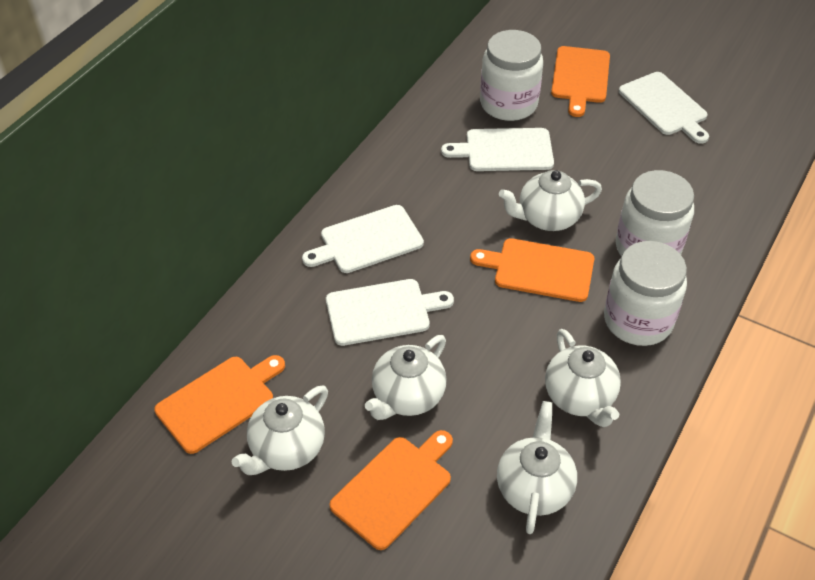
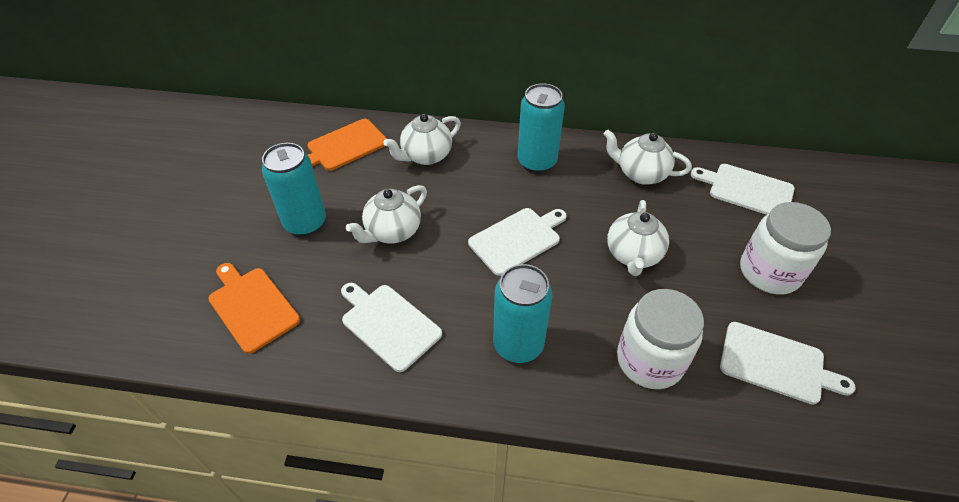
orange cutting board: 4 -> 2
turquoise can: 0 -> 3
white jar: 3 -> 2
white teapot: 5 -> 4

